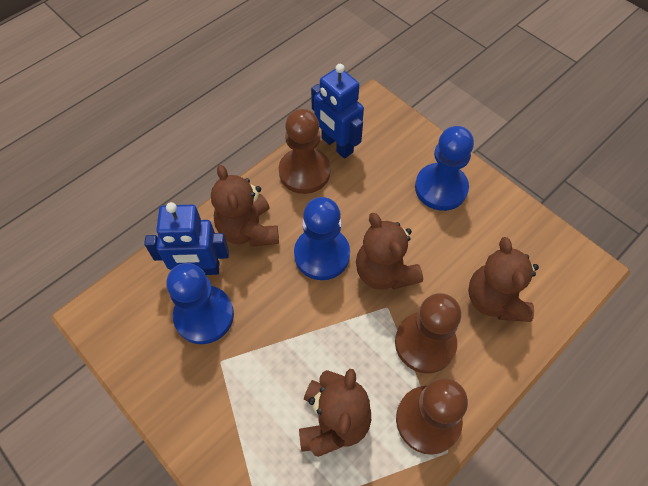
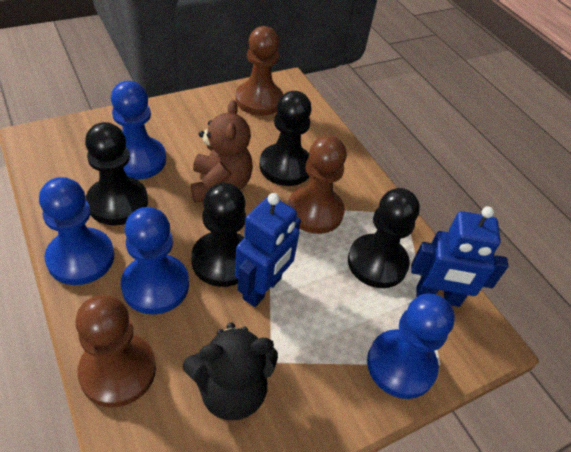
black pawn: 0 -> 4
black teddy bear: 0 -> 1
blue pawn: 3 -> 4
brown teddy bear: 4 -> 1

